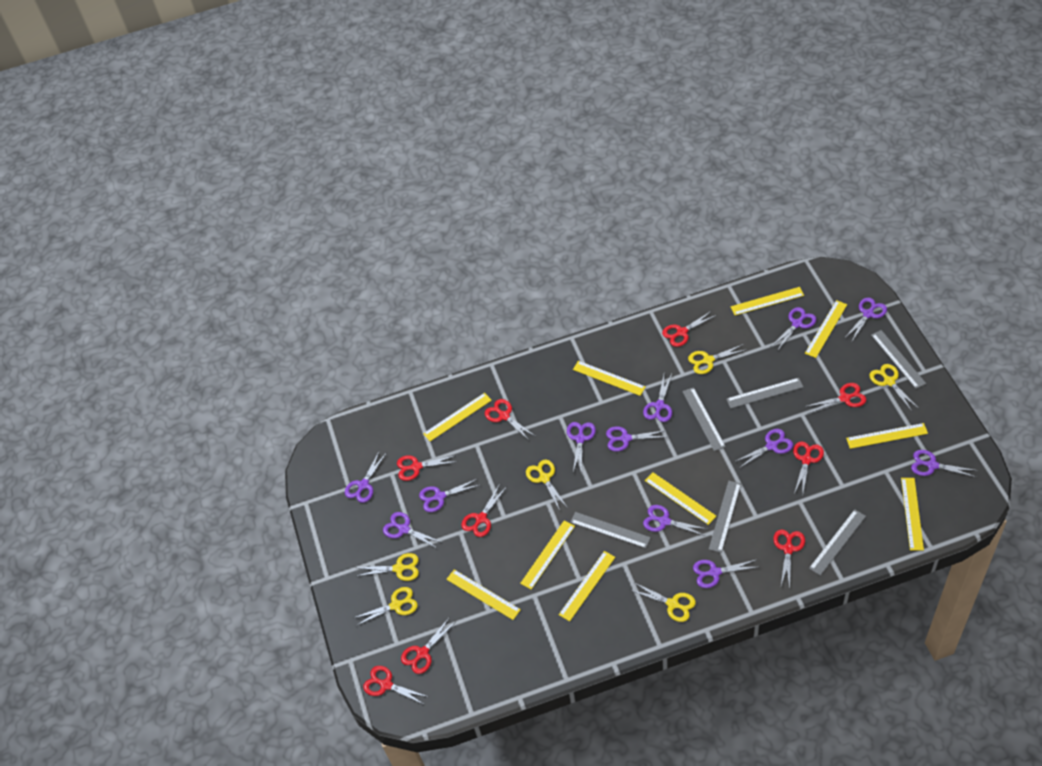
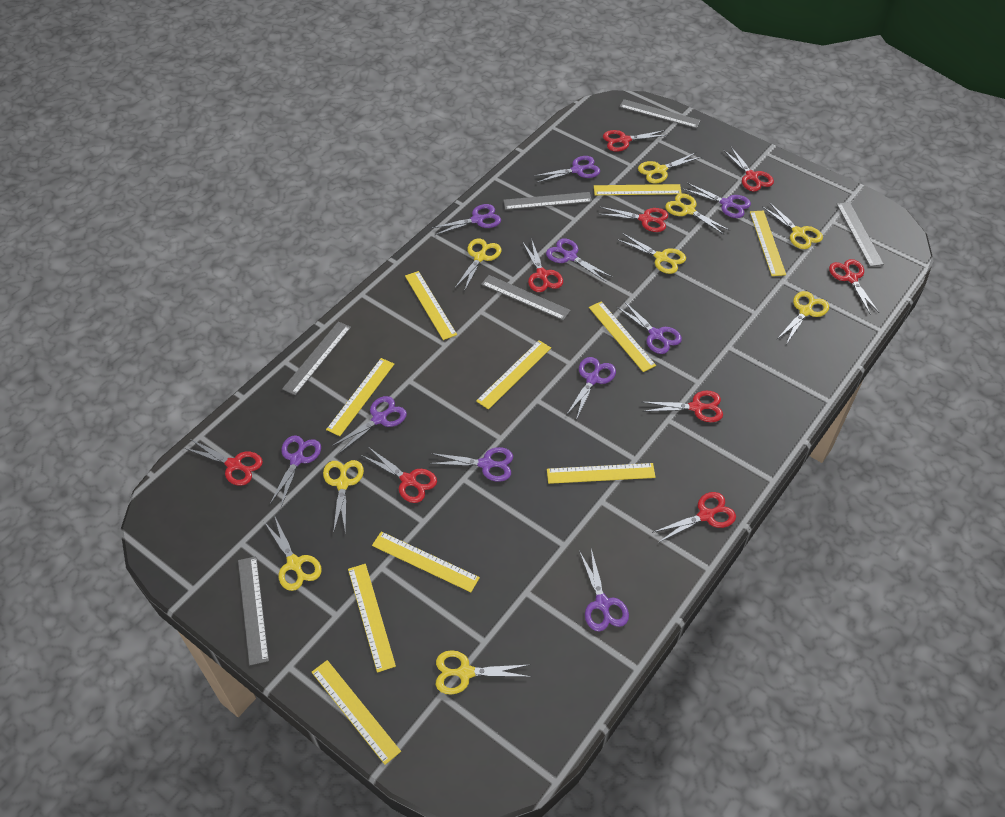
purple scissors: 12 -> 10
yellow scissors: 6 -> 9

